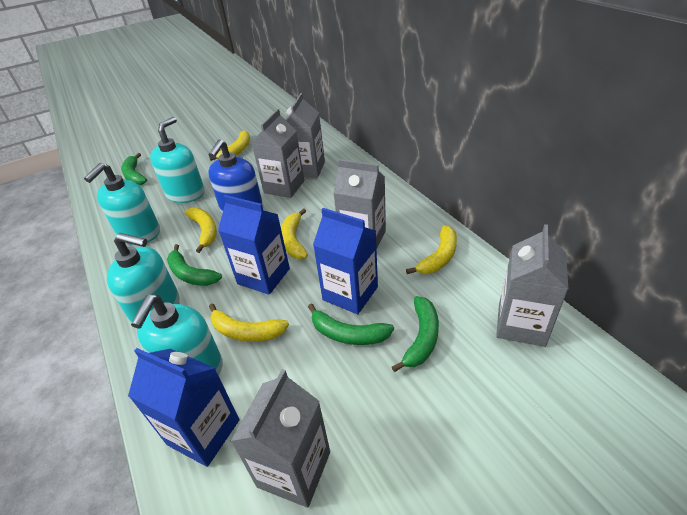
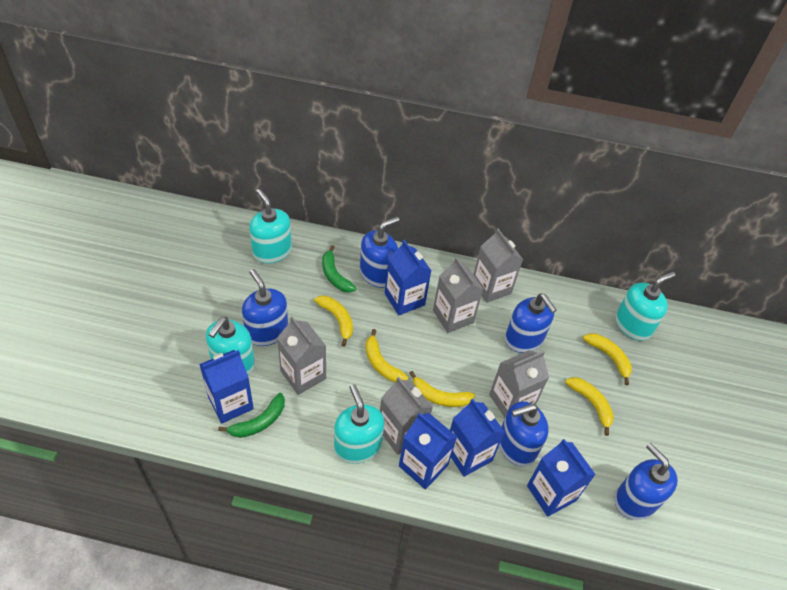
blue carton: 3 -> 5
blue soap dispenser: 1 -> 5
green banana: 4 -> 2

